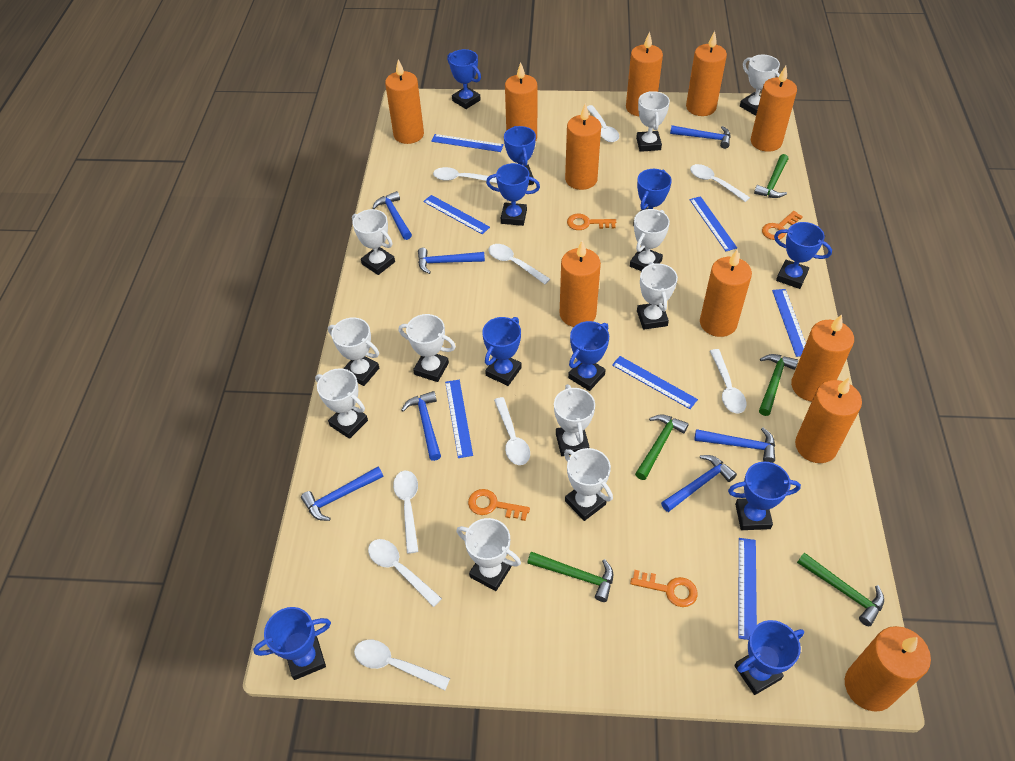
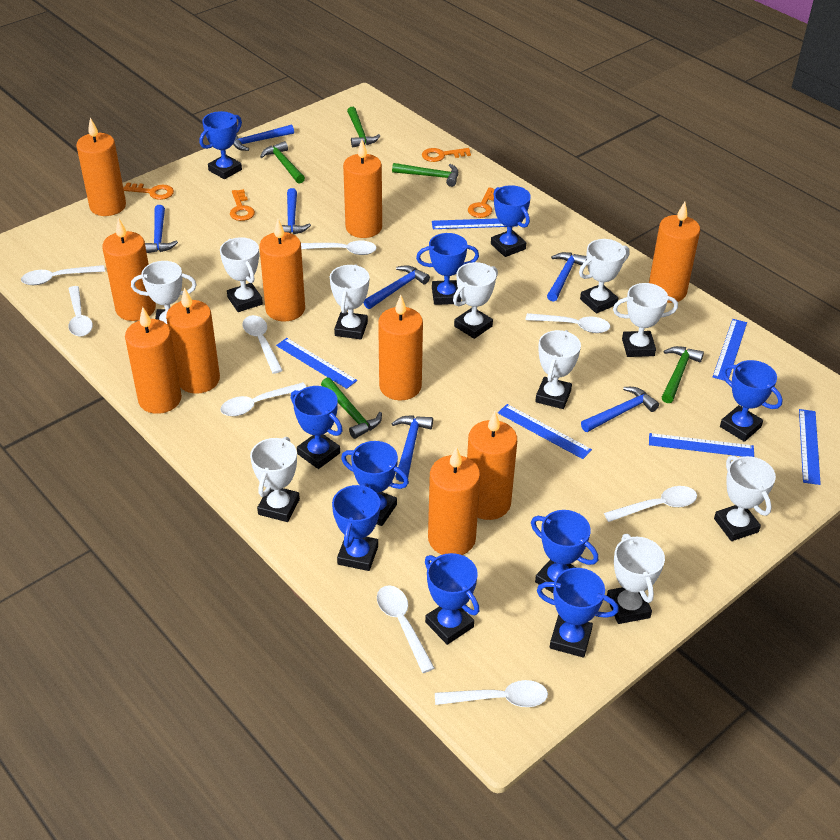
blue ruler: 7 -> 6
orange candle: 11 -> 10
white trophy: 11 -> 10

